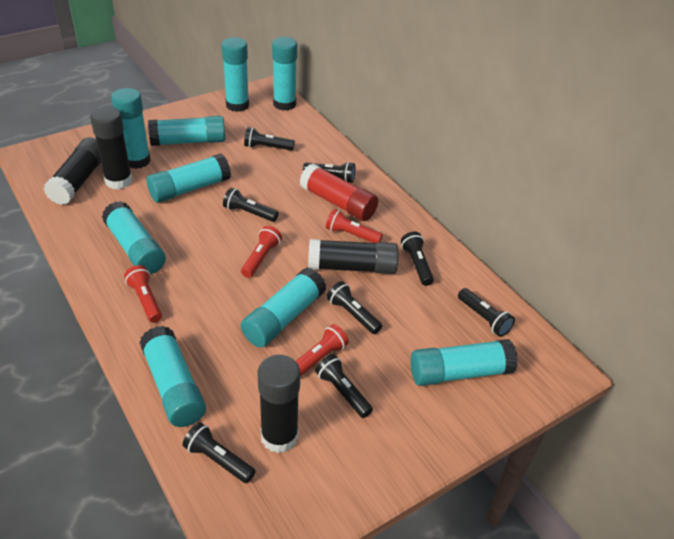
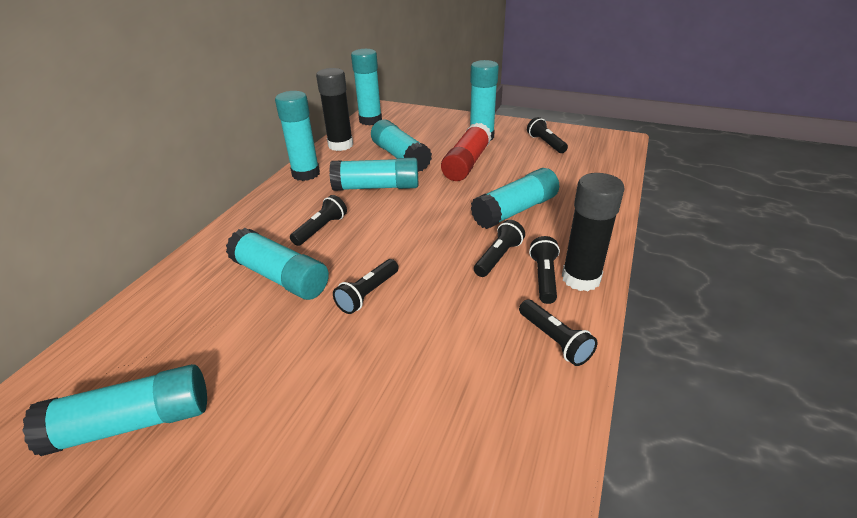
black flashlight: 8 -> 6
black glue stick: 4 -> 2
red flashlight: 4 -> 0
turquoise glue stick: 9 -> 8

